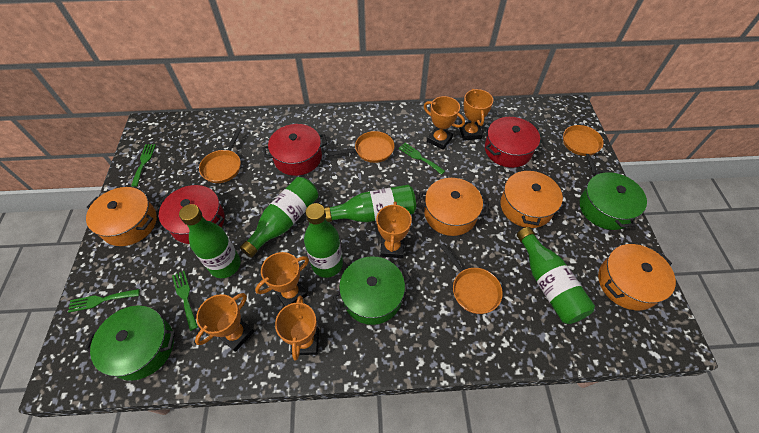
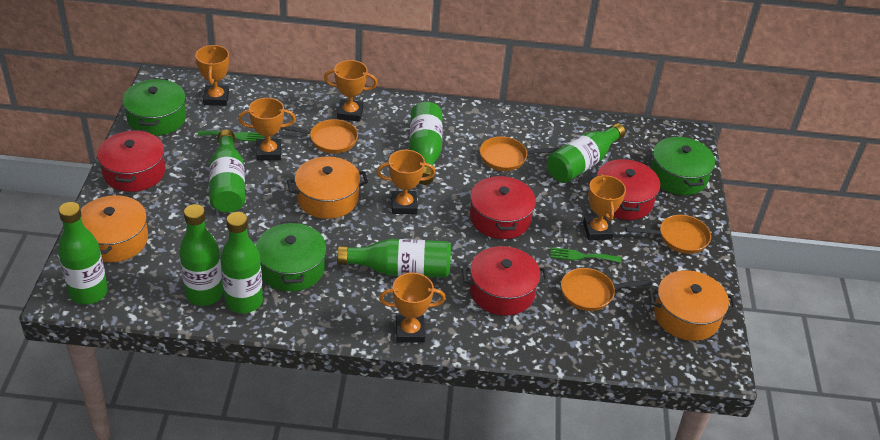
green bottle: 5 -> 7
green fork: 4 -> 2
orange pot: 4 -> 3
red pot: 3 -> 4

